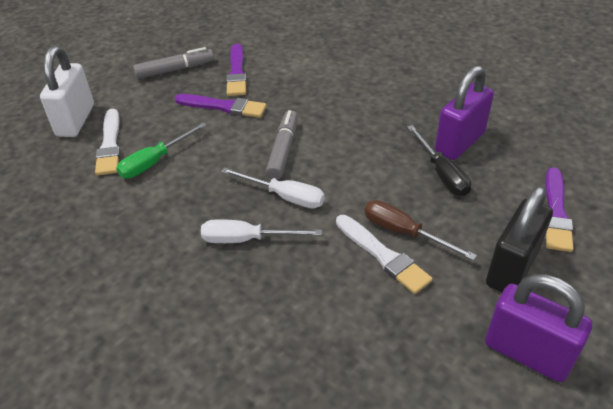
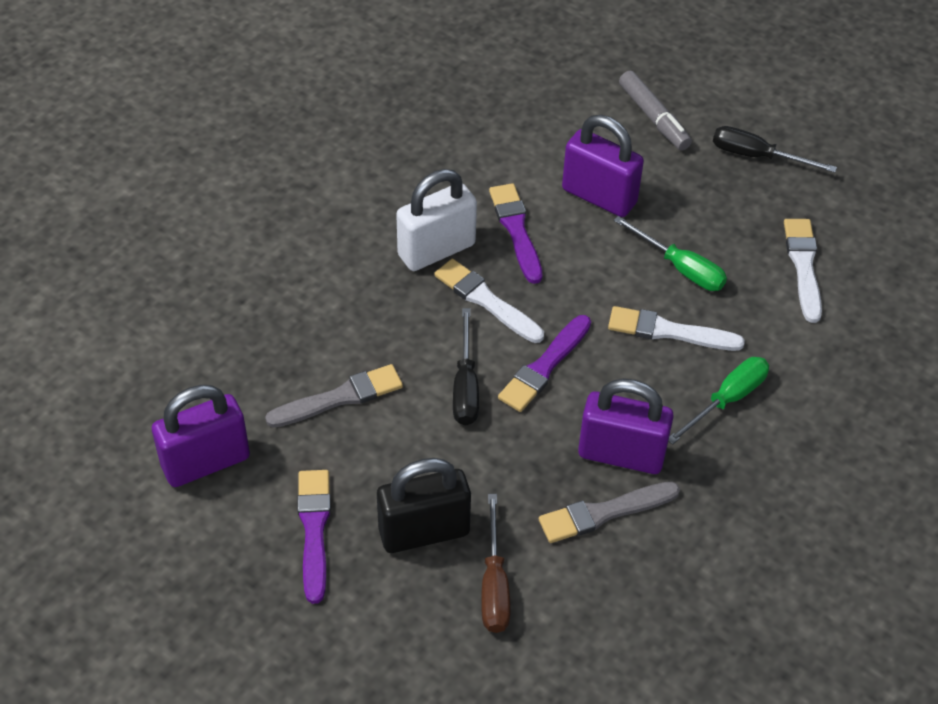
black screwdriver: 1 -> 2
green screwdriver: 1 -> 2
grey brush: 0 -> 2
grey marker: 2 -> 1
purple padlock: 2 -> 3
white brush: 2 -> 3
white screwdriver: 2 -> 0

